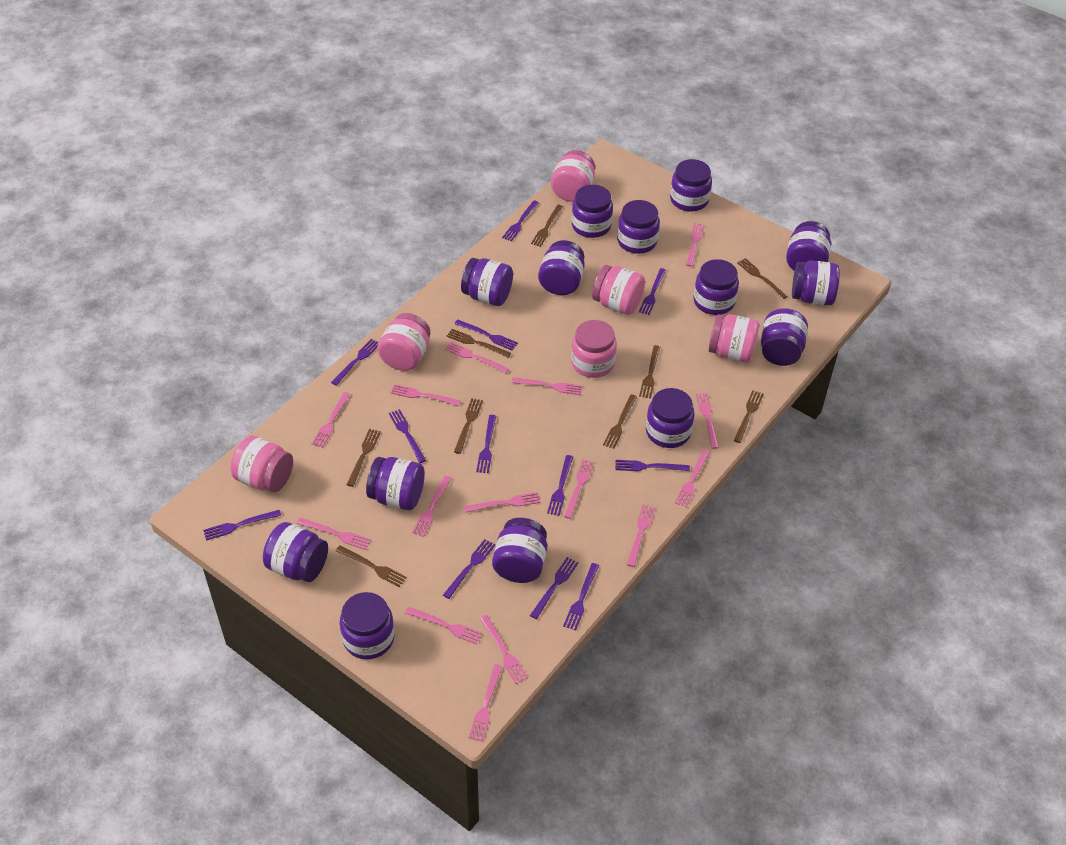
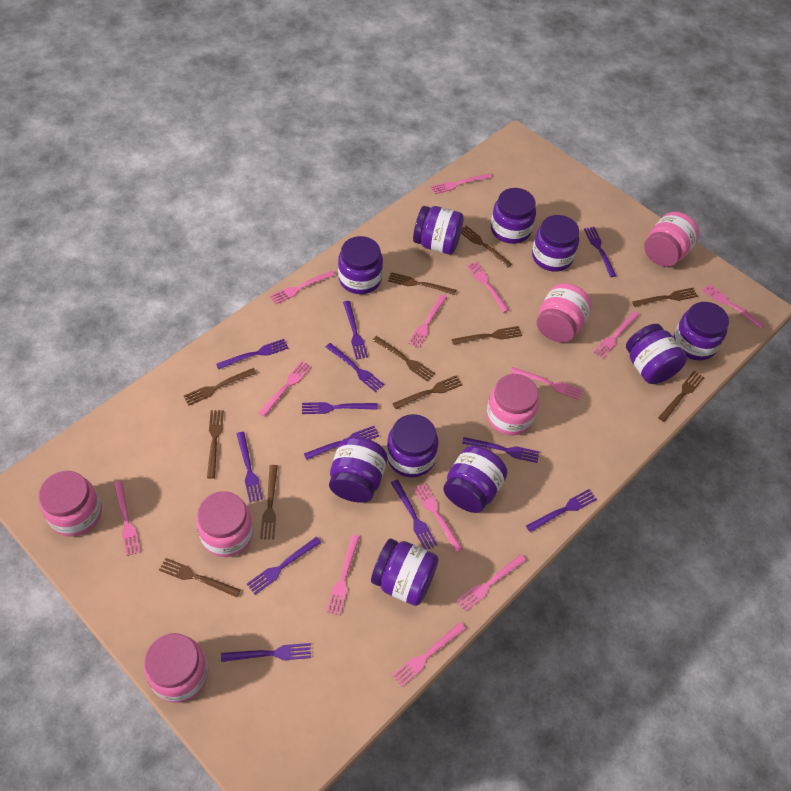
brown fork: 9 -> 11
pink fork: 15 -> 13
purple jar: 14 -> 10

